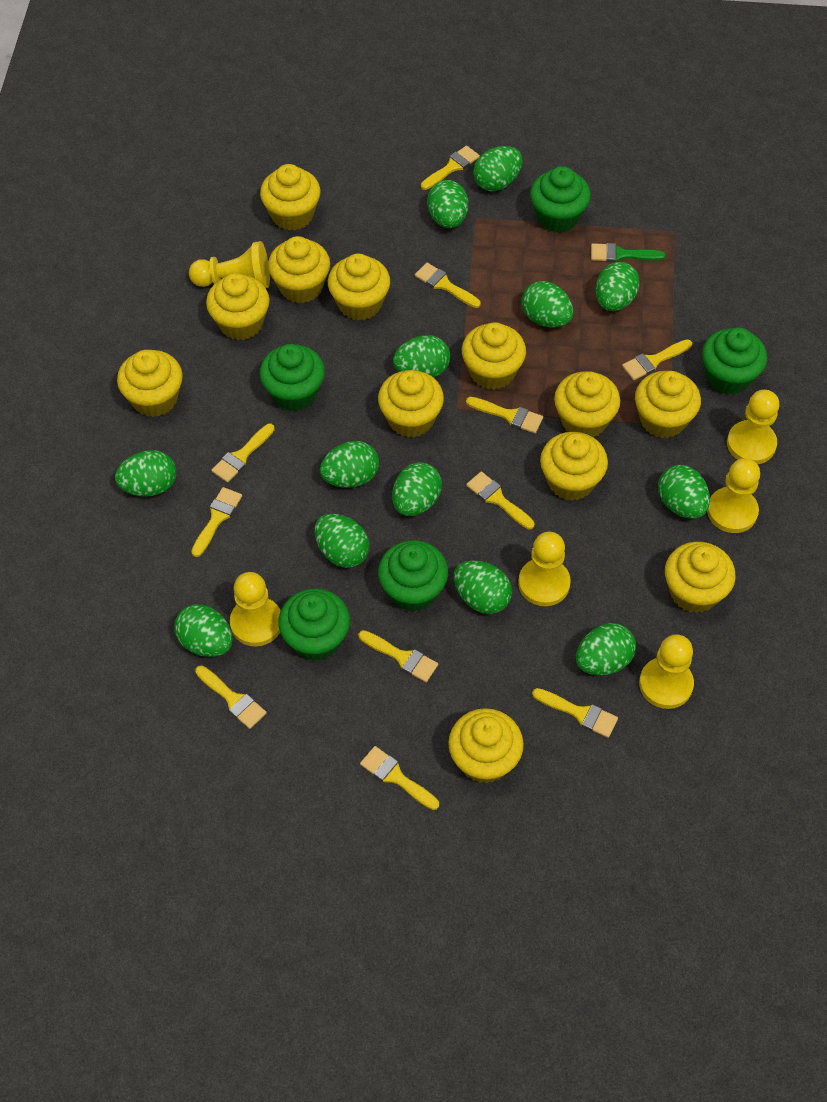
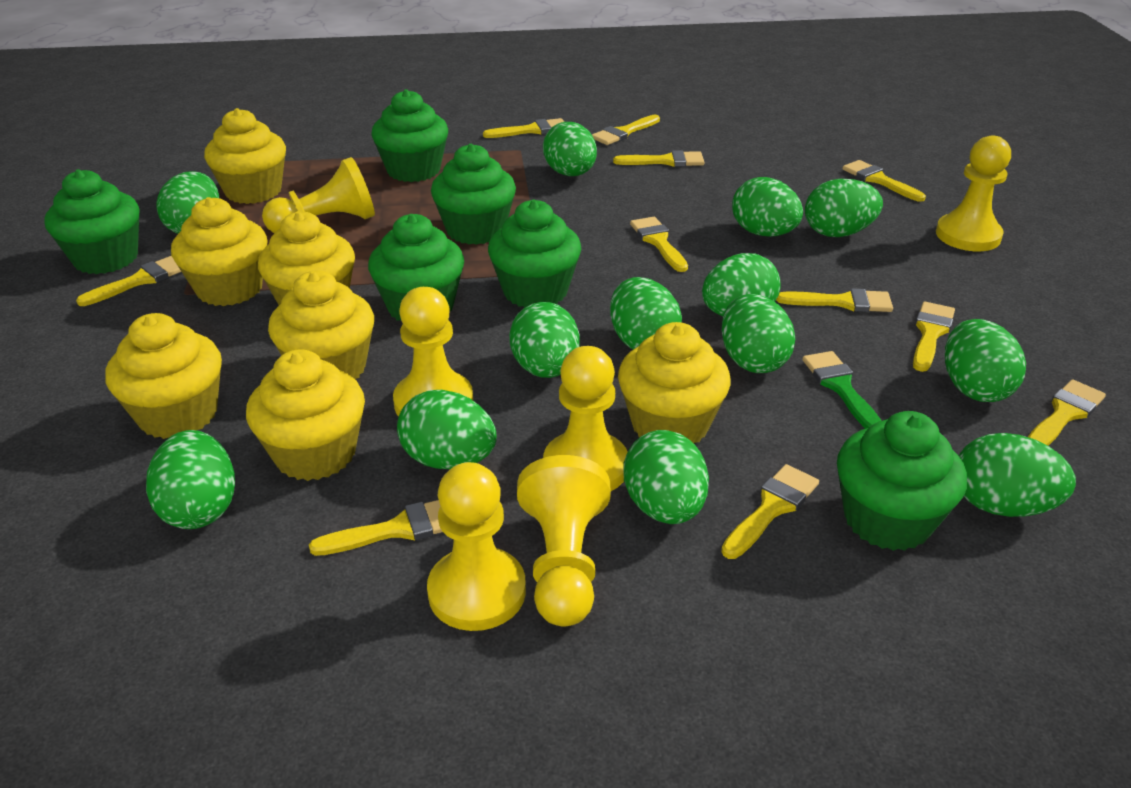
green cupcake: 5 -> 6
yellow cupcake: 12 -> 7

